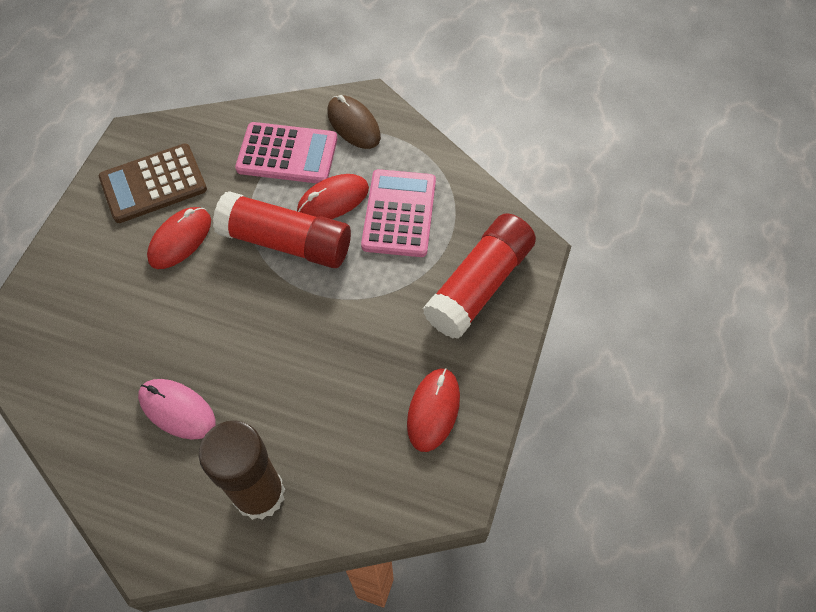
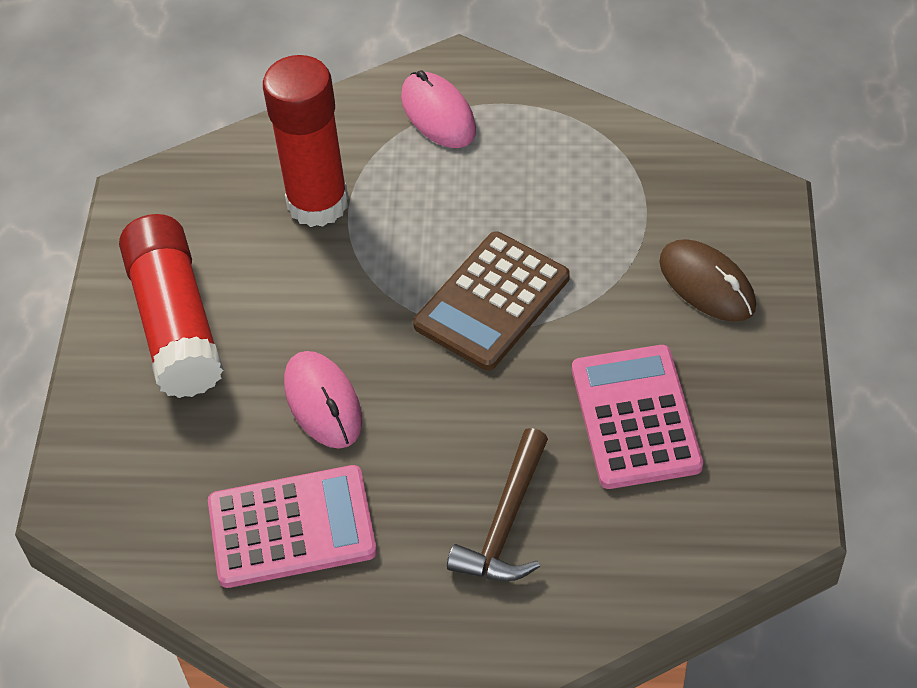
brown glue stick: 1 -> 0
brown hammer: 0 -> 1
pink mouse: 1 -> 2
red mouse: 3 -> 0

